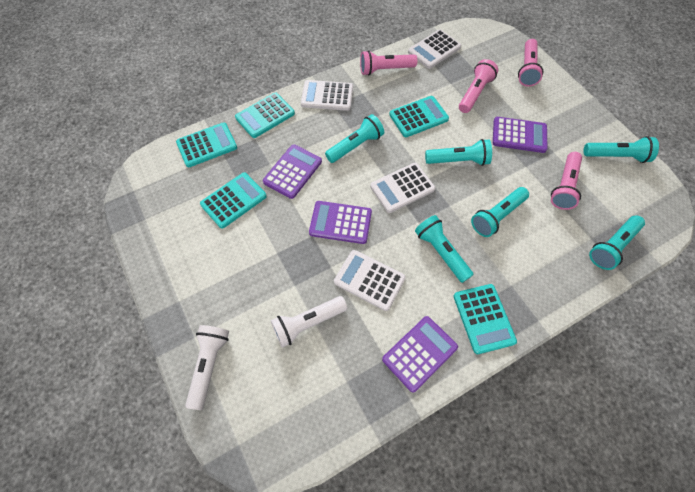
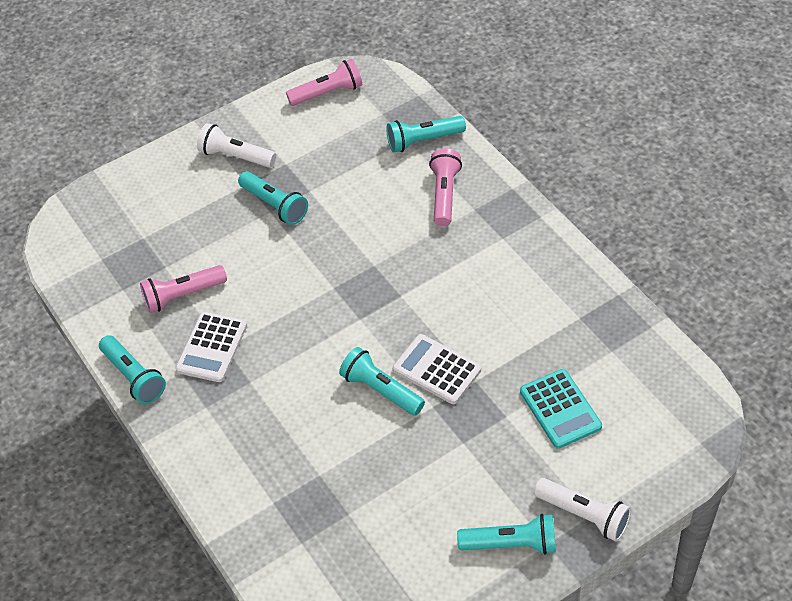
pink flashlight: 4 -> 3
purple calculator: 4 -> 0
turquoise calculator: 5 -> 1
turquoise flashlight: 6 -> 5
white calculator: 4 -> 2

